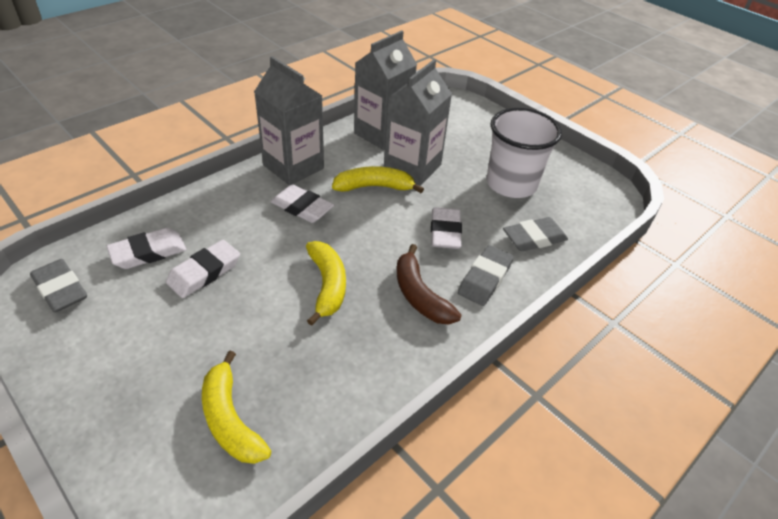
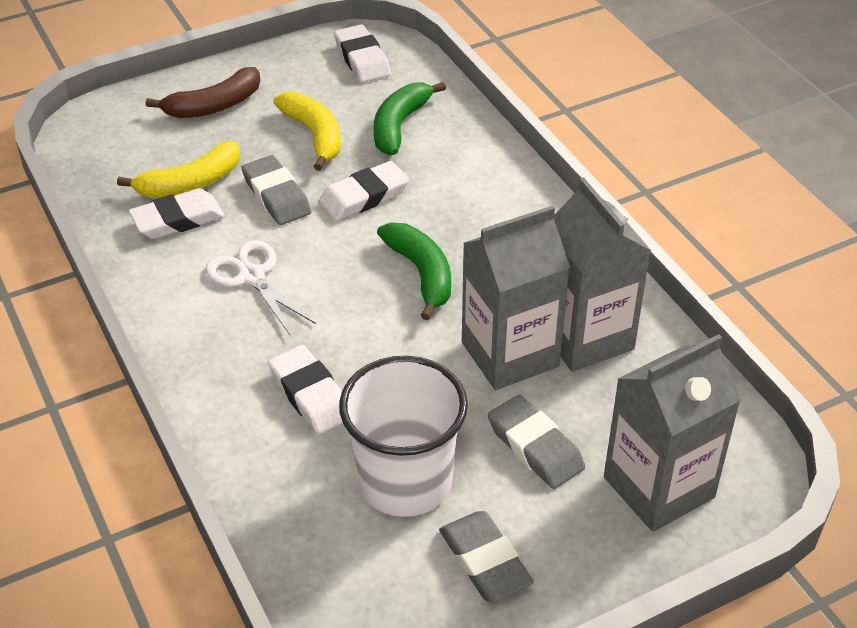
green banana: 0 -> 2
white scissors: 0 -> 1
yellow banana: 3 -> 2

